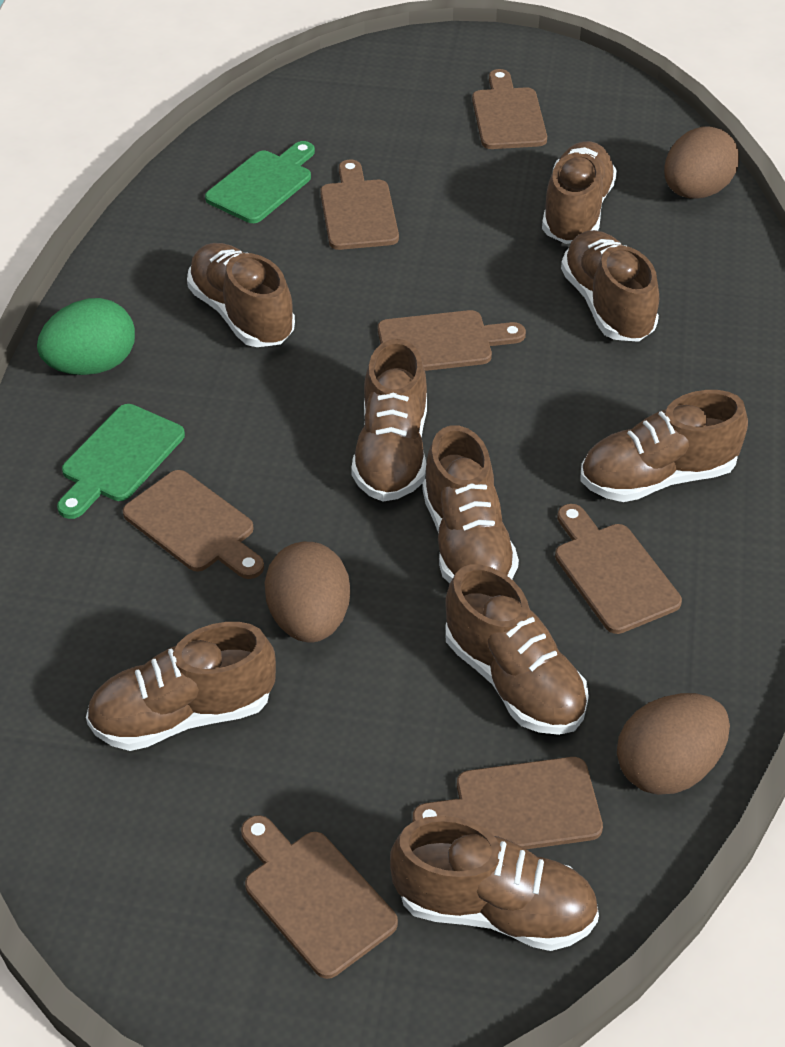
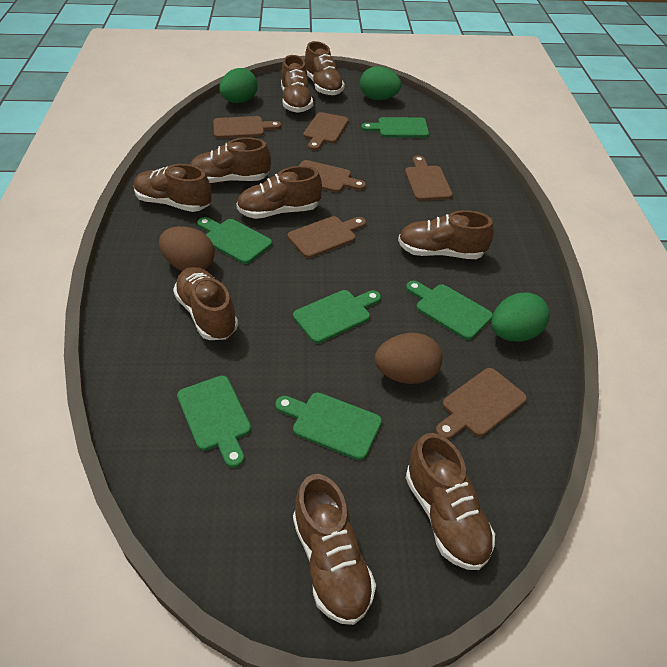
brown cutting board: 7 -> 6
brown egg: 3 -> 2
green cutting board: 2 -> 6
green egg: 1 -> 3

